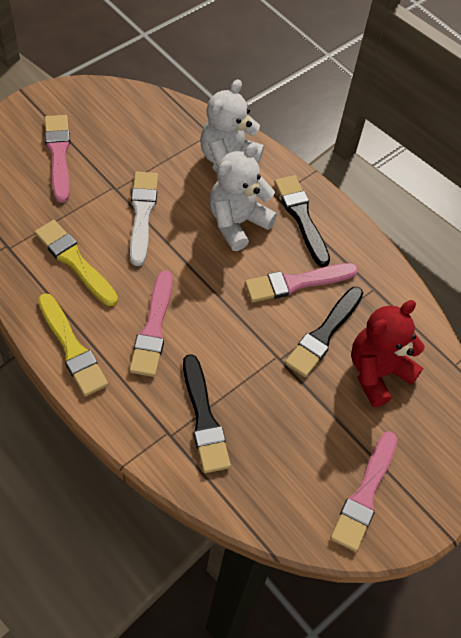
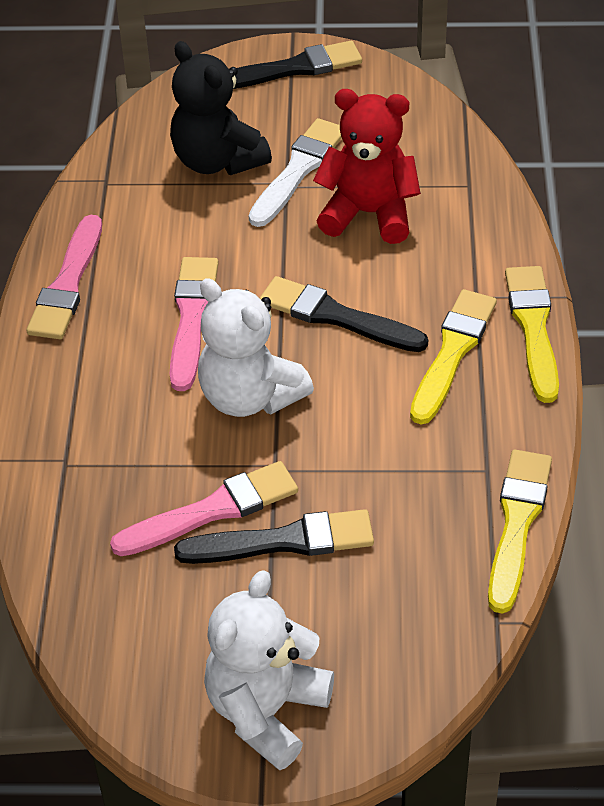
black teddy bear: 0 -> 1
pink brush: 4 -> 3
yellow brush: 2 -> 3

